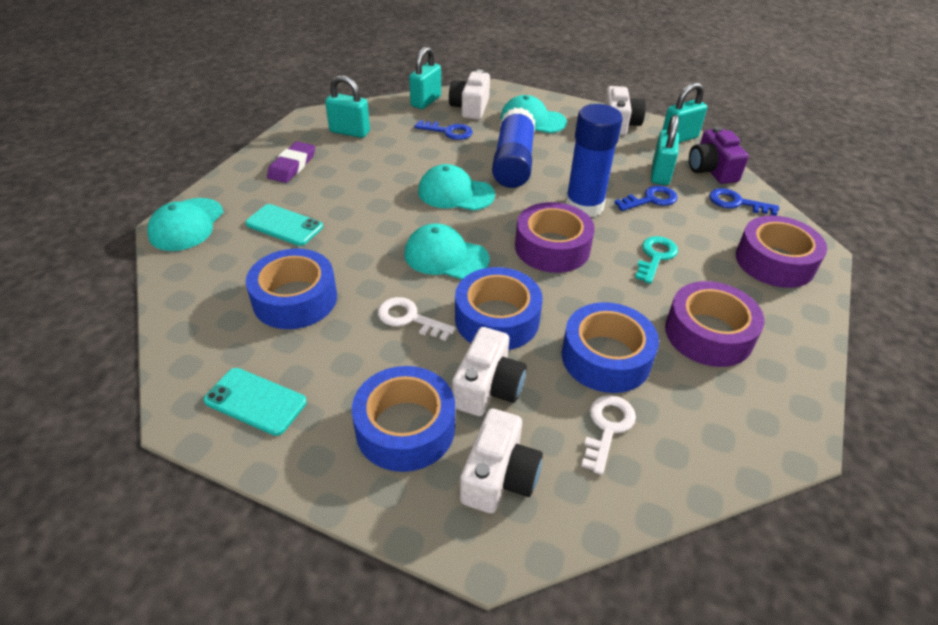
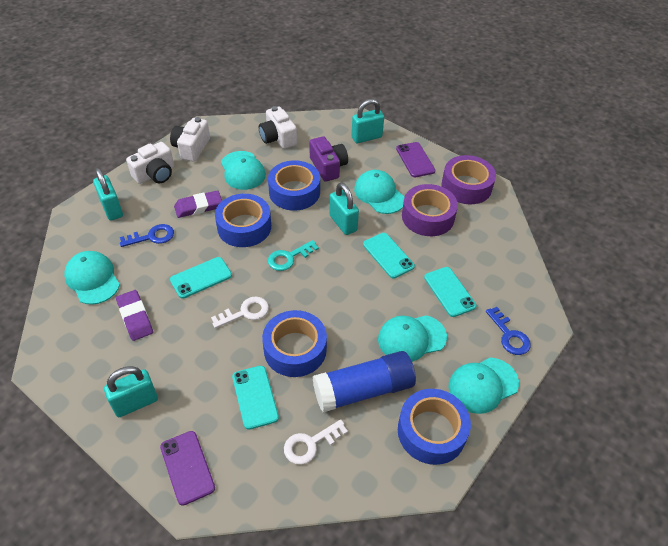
blue glue stick: 2 -> 1
blue key: 3 -> 2
purple eraser: 1 -> 2
purple phone: 0 -> 2
purple tape: 3 -> 2
turquoise cap: 4 -> 5
turquoise phone: 2 -> 4
white camera: 4 -> 3

